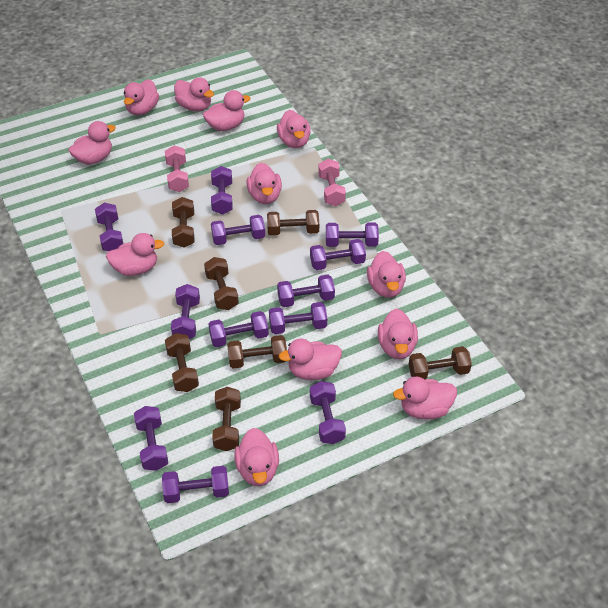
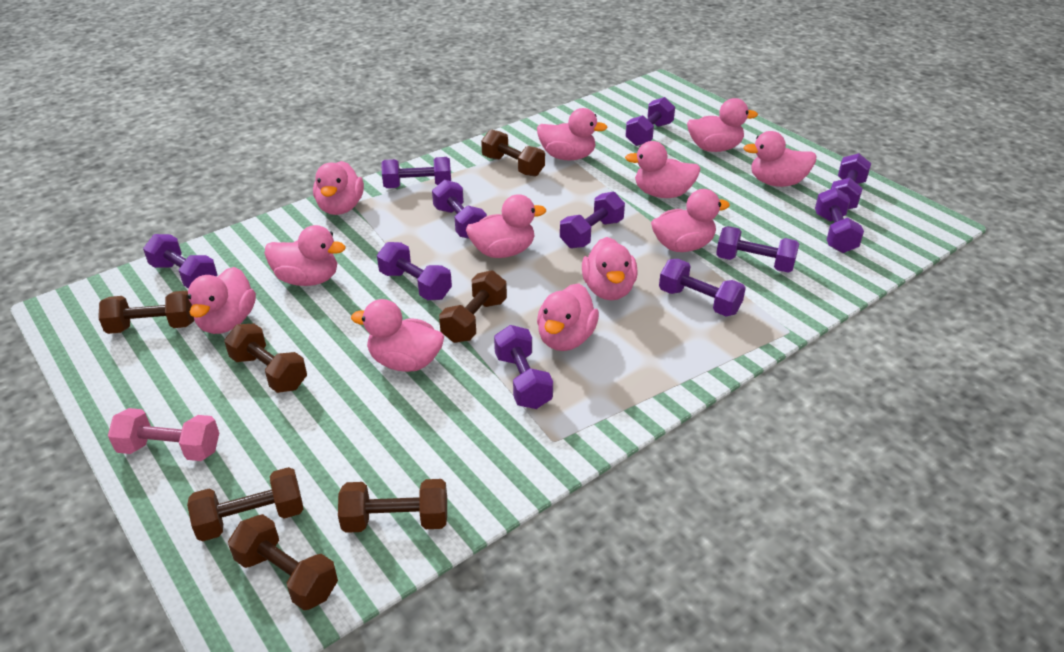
pink dumbbell: 2 -> 1
purple dumbbell: 12 -> 11

